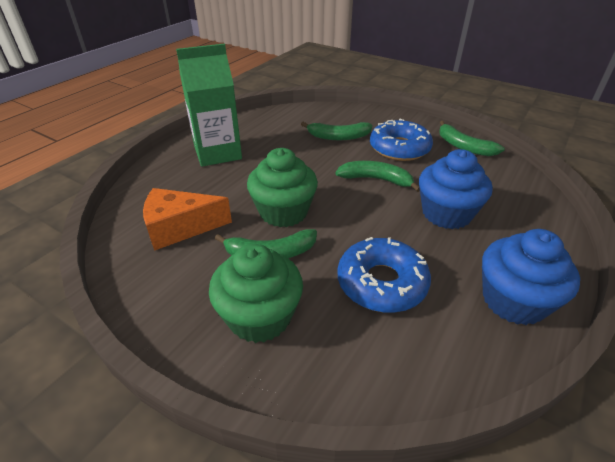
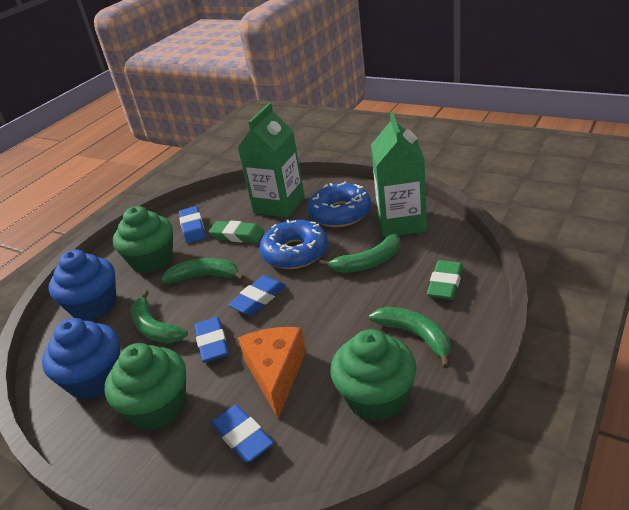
blue eraser: 0 -> 4
green carton: 1 -> 2
green cupcake: 2 -> 3
green eraser: 0 -> 2

